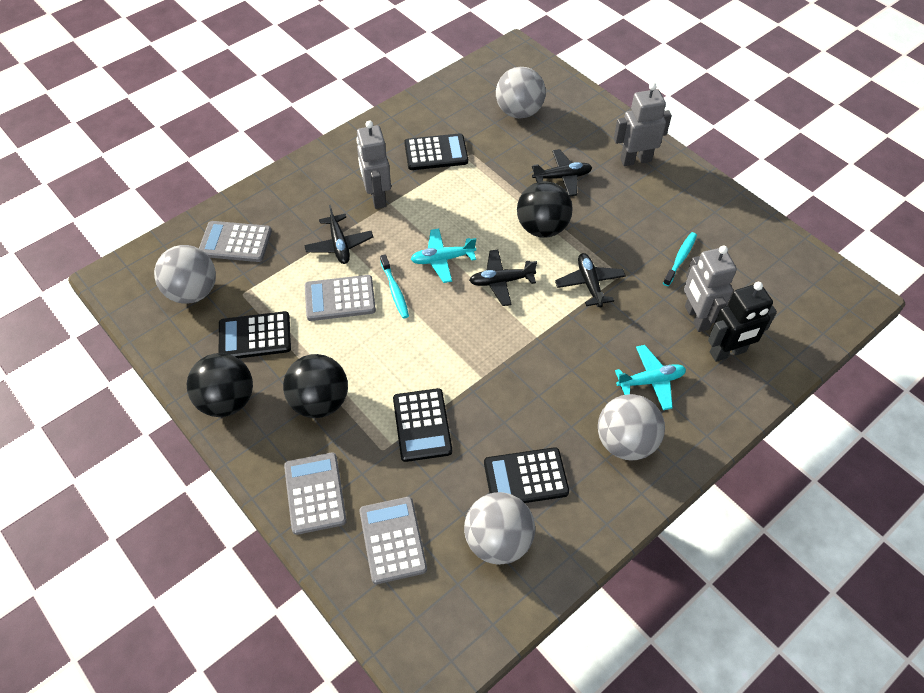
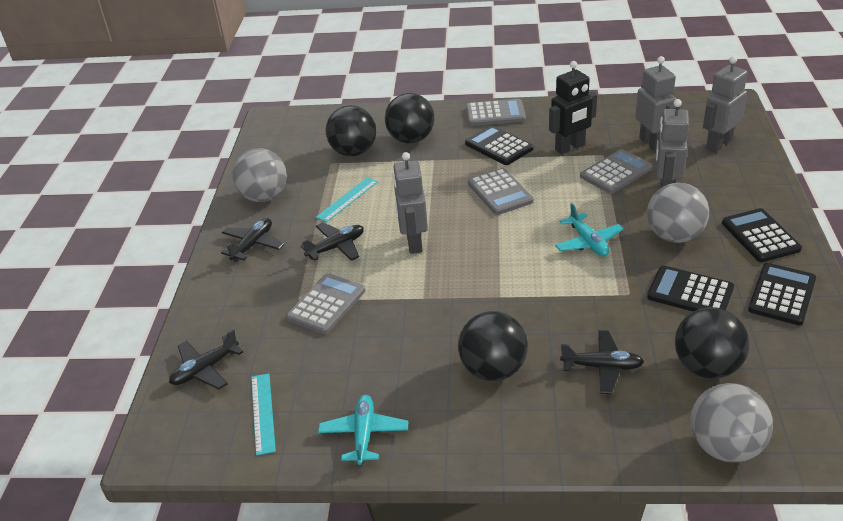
black ball: 3 -> 4
grey ball: 4 -> 3
grey robot: 3 -> 4
turquoise ruler: 0 -> 2
turquoise toothbrush: 2 -> 0

